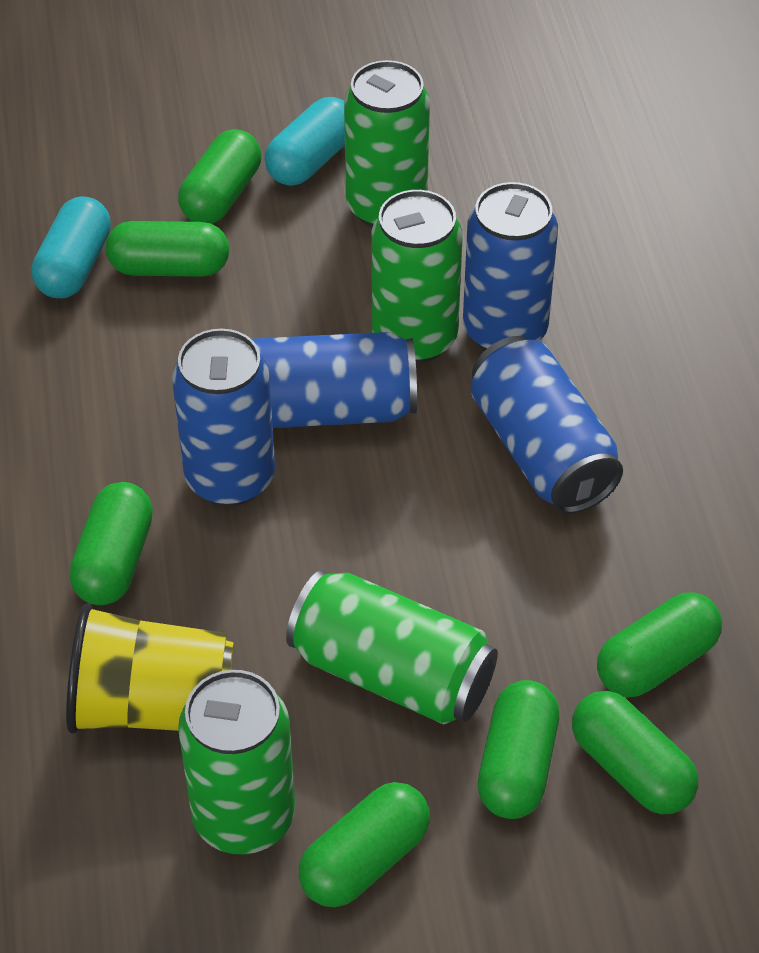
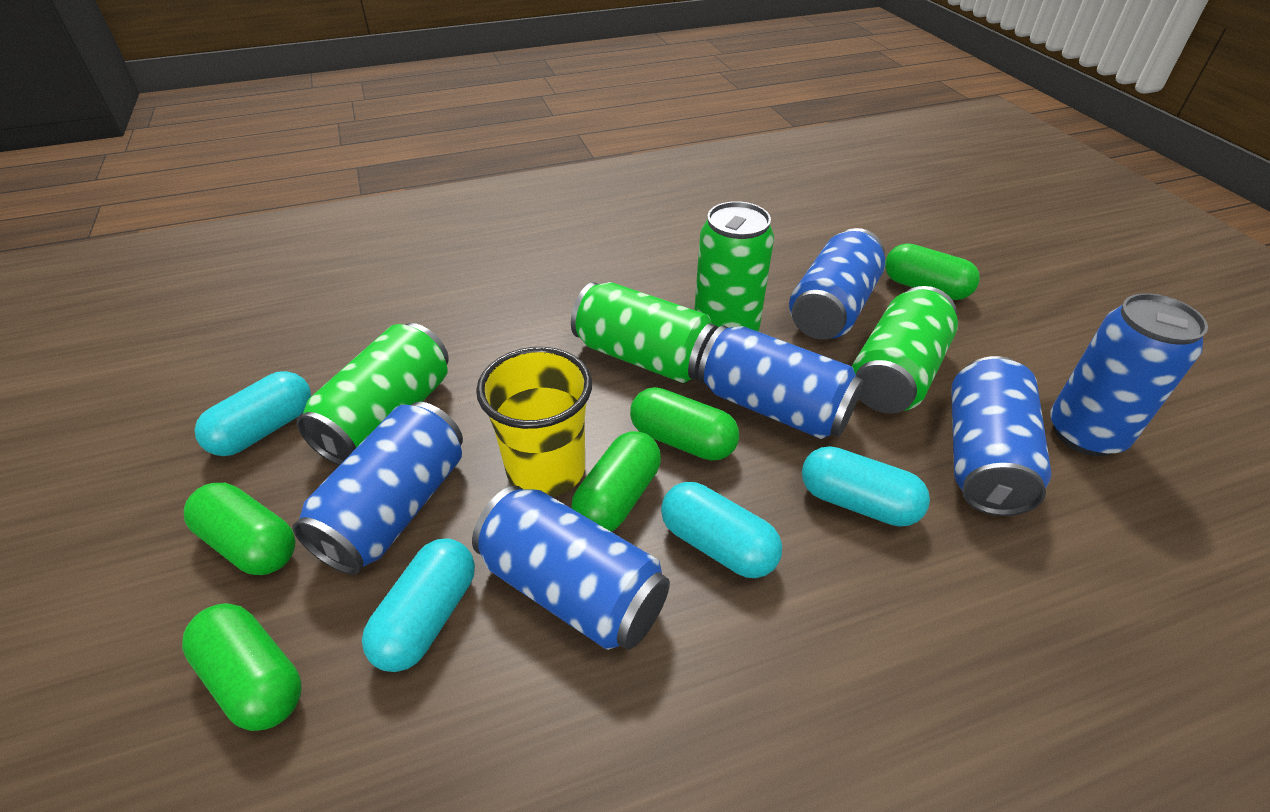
blue can: 4 -> 6
green capsule: 7 -> 5
turquoise capsule: 2 -> 4

